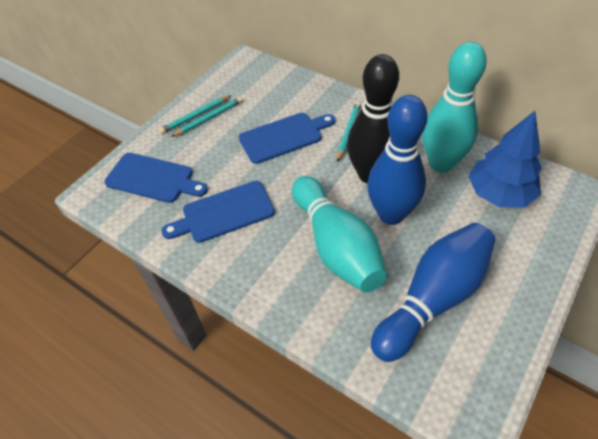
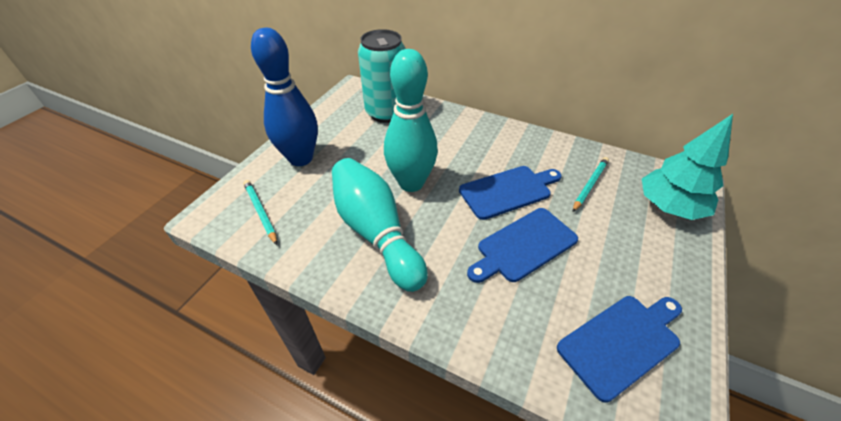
black bowling pin: 1 -> 0
blue bowling pin: 2 -> 1
blue tree: 1 -> 0
turquoise can: 0 -> 1
turquoise pencil: 3 -> 2
turquoise tree: 0 -> 1

